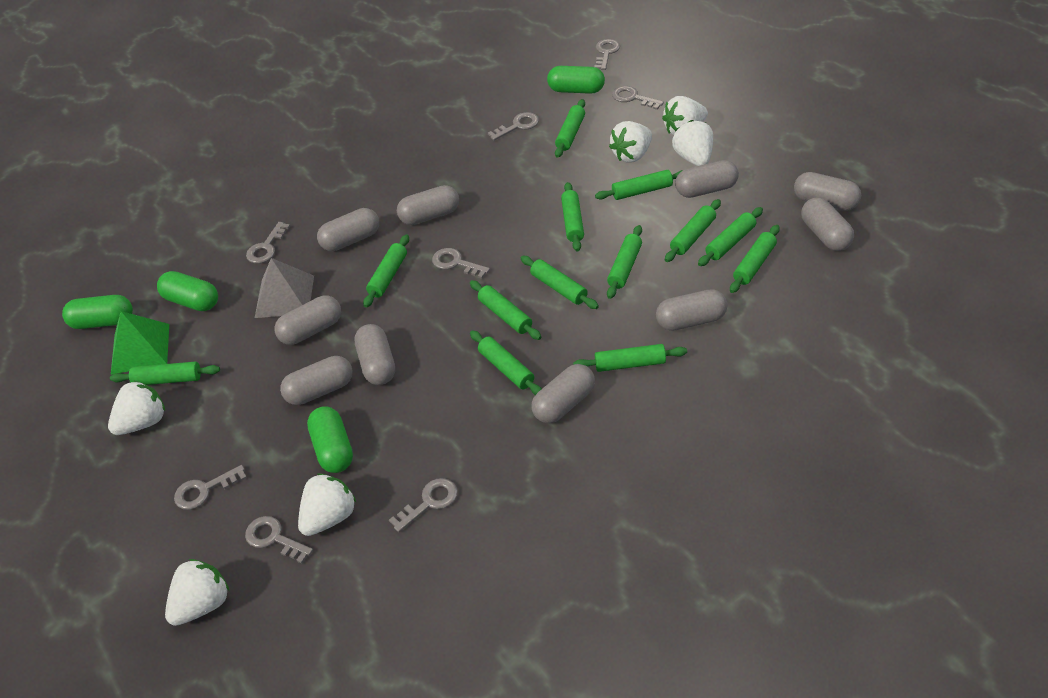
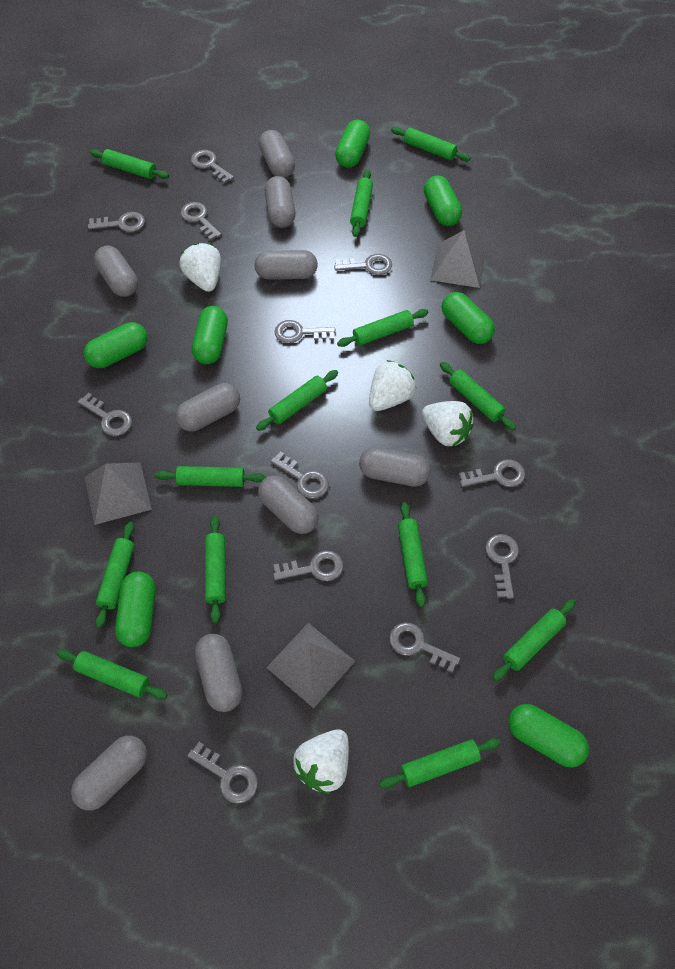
green capsule: 4 -> 7
green pyramid: 1 -> 0
grey capsule: 10 -> 9
grey key: 8 -> 12
grey pyramid: 1 -> 3
white strawberry: 6 -> 4

